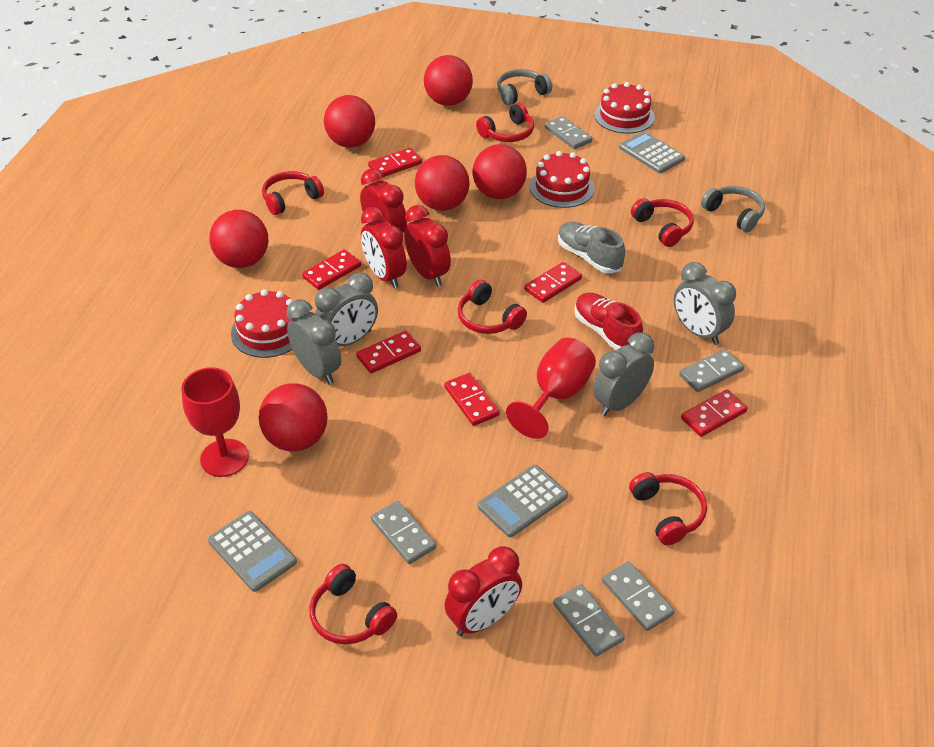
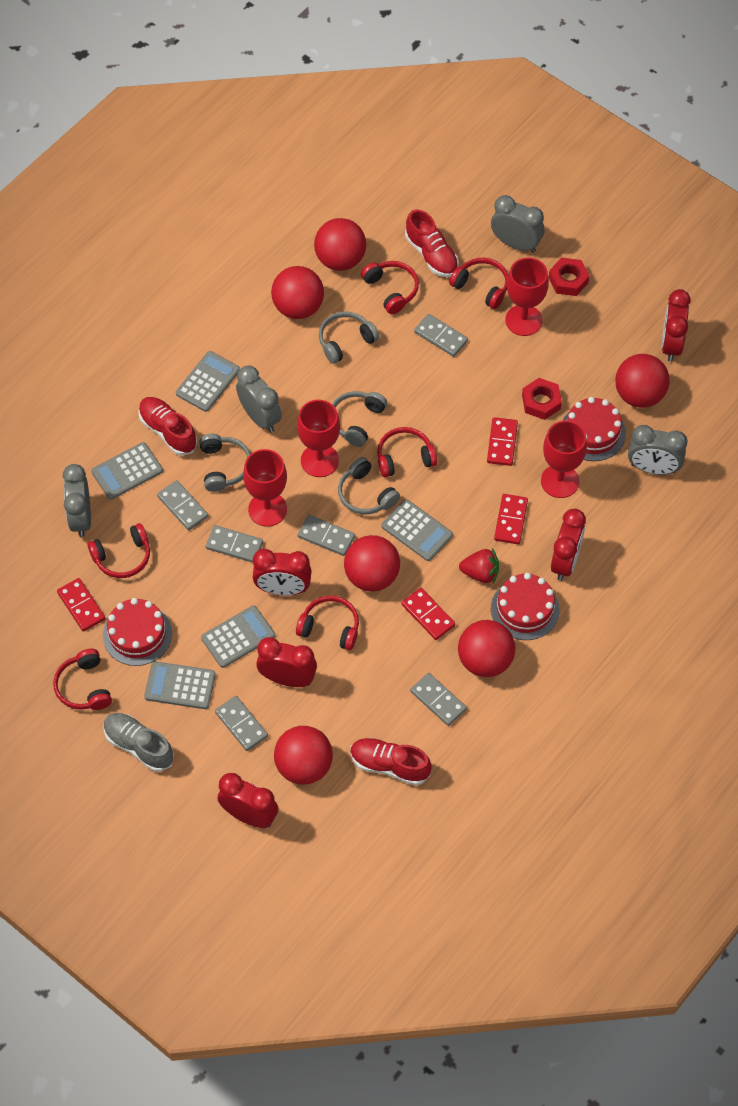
grey calculator: 3 -> 5
grey domino: 5 -> 6
grey headphones: 2 -> 4
red clock: 4 -> 5
red domino: 6 -> 4
red goblet: 2 -> 4
red nut: 0 -> 2
red shoe: 1 -> 3
red strawberry: 0 -> 1

